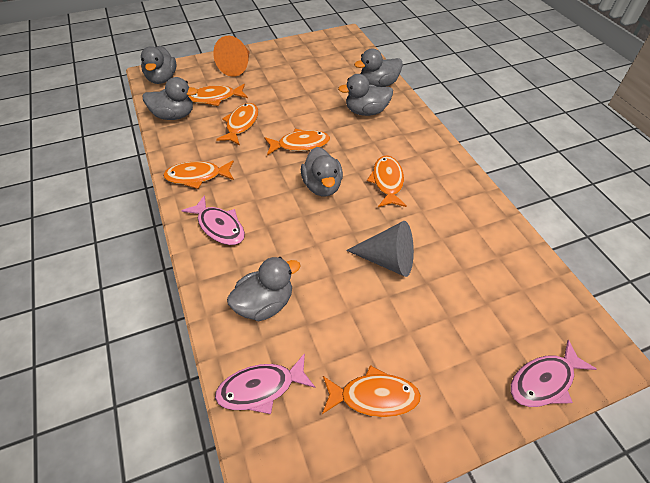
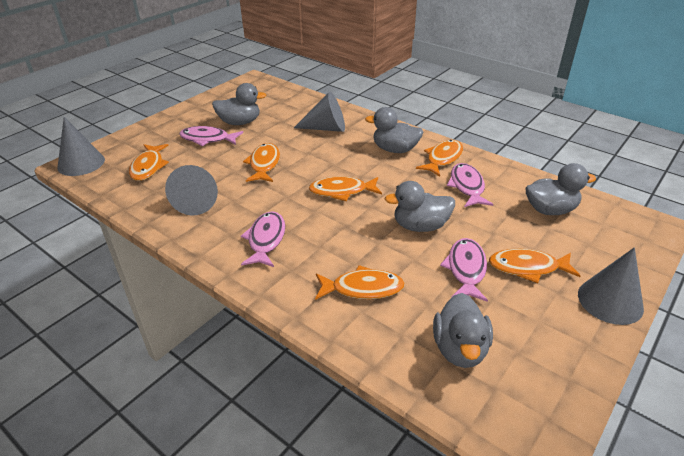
grey cone: 1 -> 4
grey duck: 6 -> 5
orange cone: 1 -> 0
pink fish: 3 -> 4

